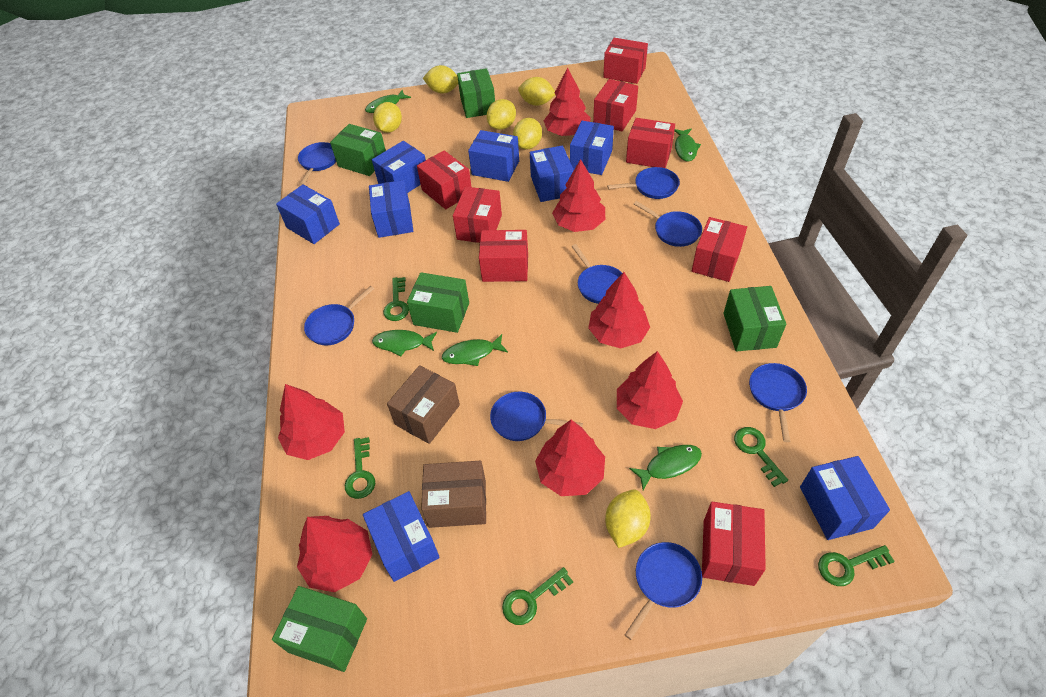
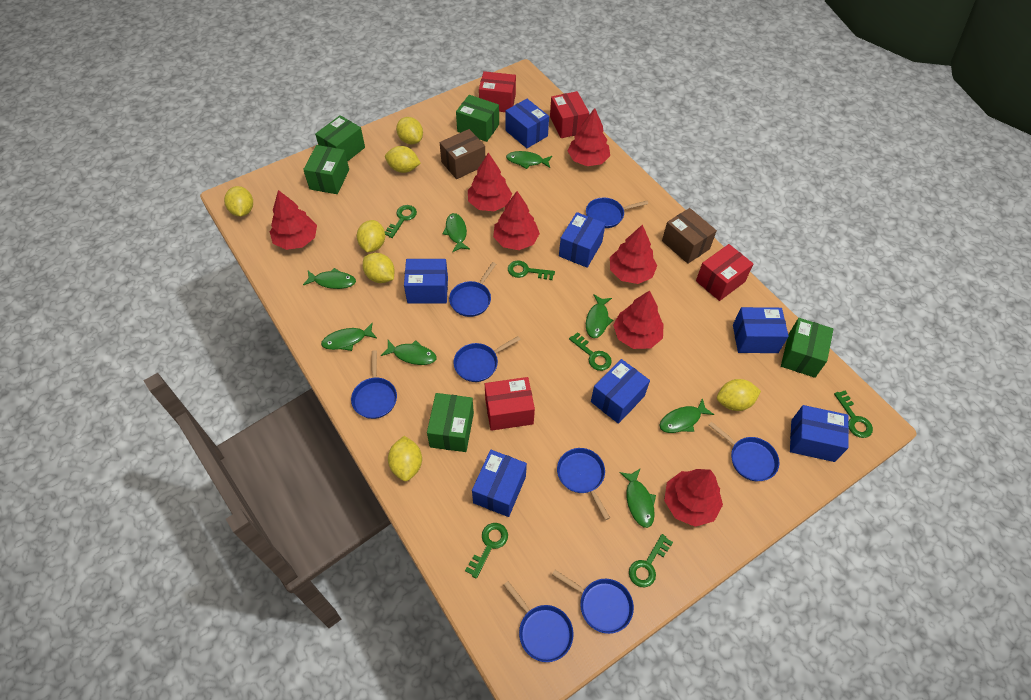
blue box: 8 -> 7
green fish: 5 -> 8
green key: 5 -> 6
red box: 8 -> 4
yellow lemon: 6 -> 7

